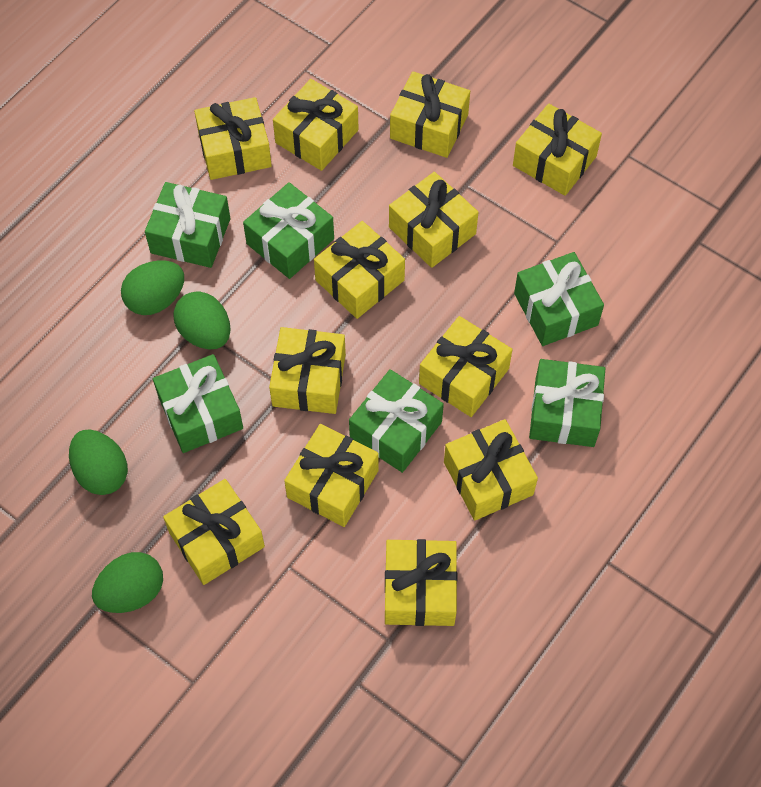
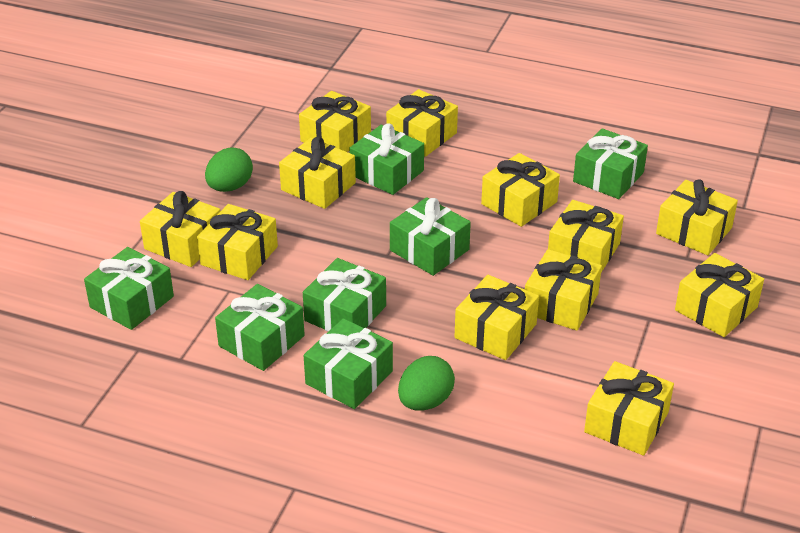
green egg: 4 -> 2
green gift: 6 -> 7

